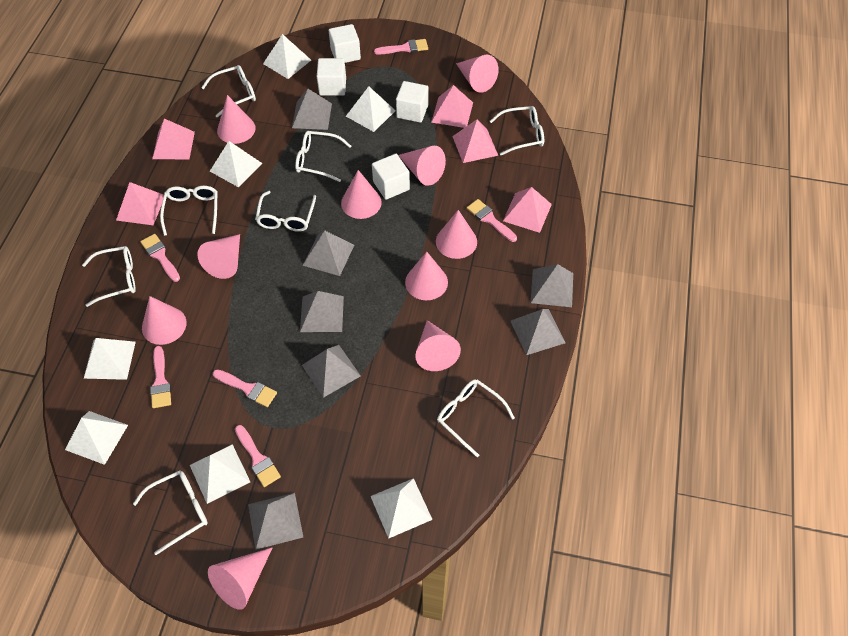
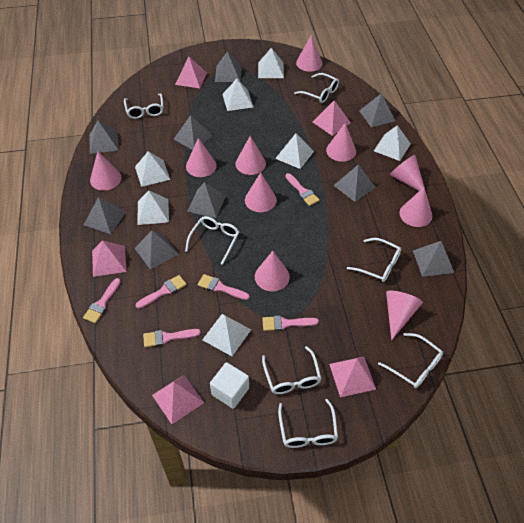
grey pyramid: 7 -> 9
white cube: 4 -> 1
white glasses: 8 -> 7

